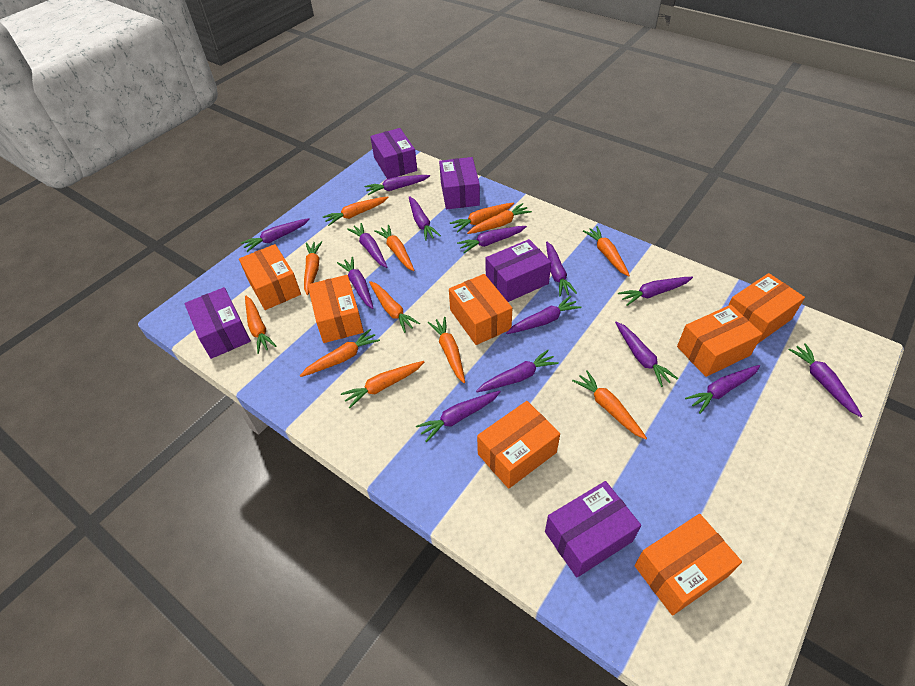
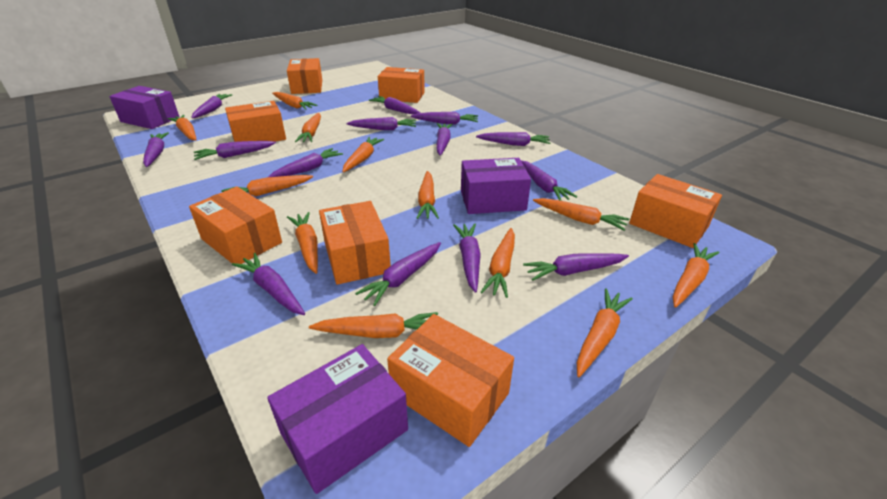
purple box: 5 -> 3

